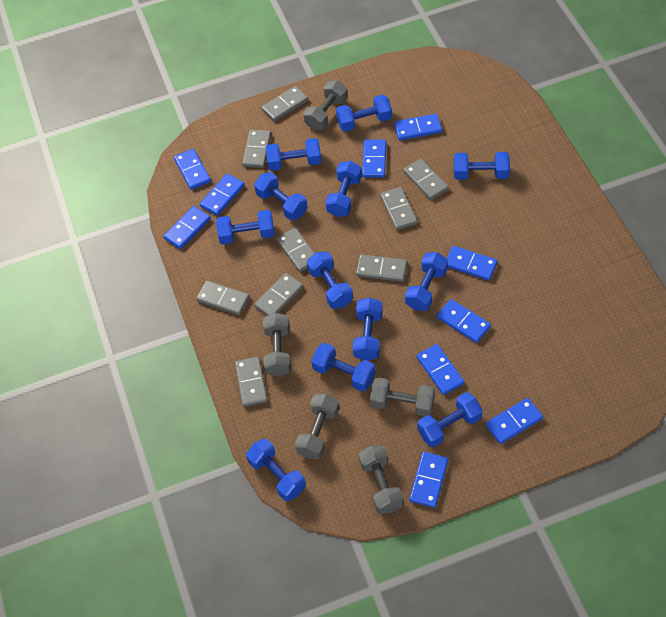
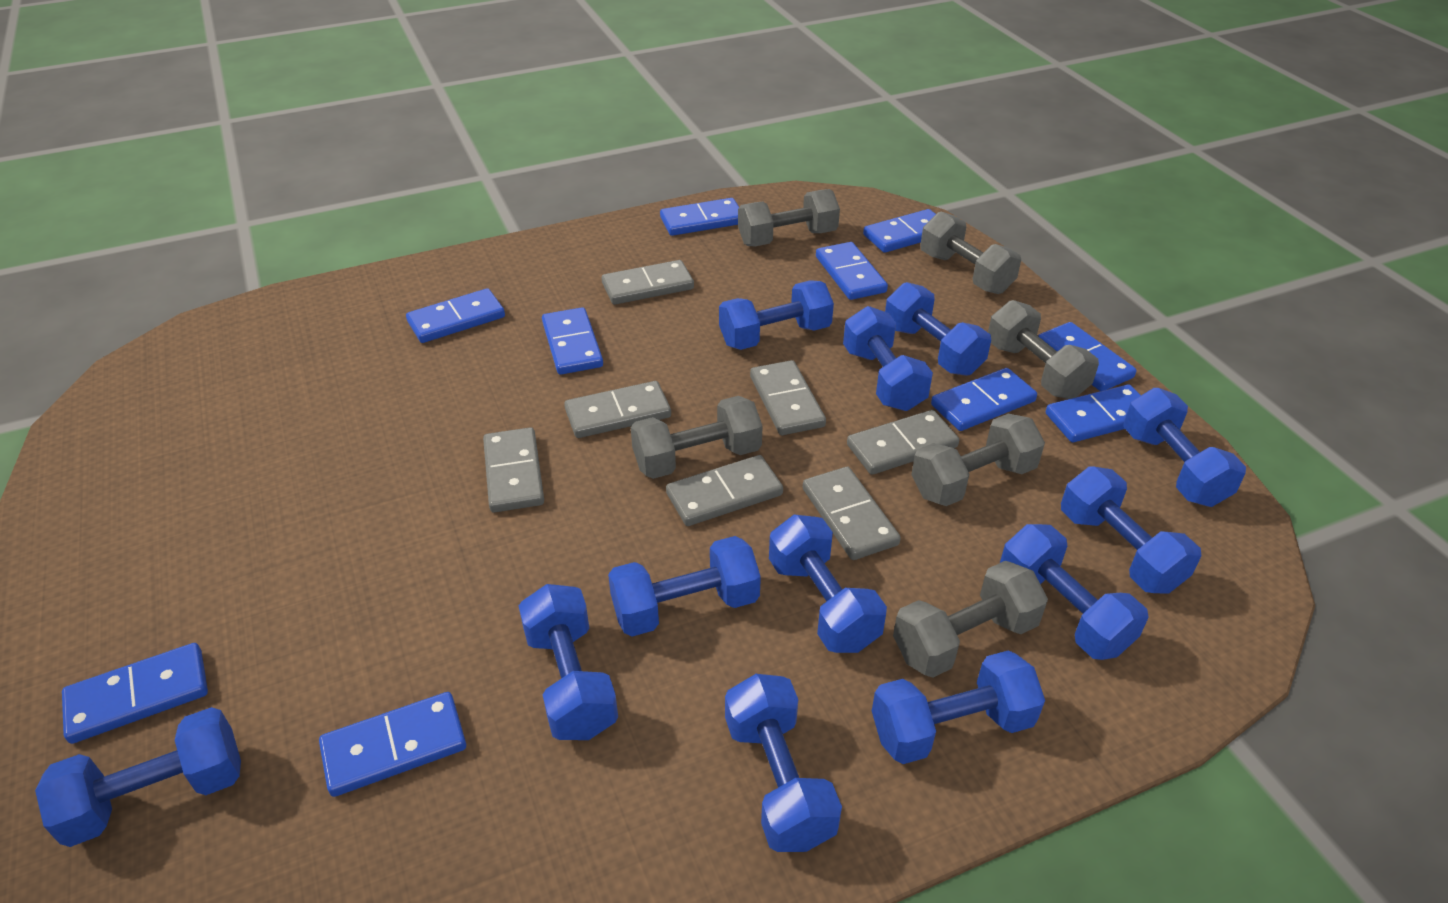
grey domino: 9 -> 7
grey dumbbell: 5 -> 6

